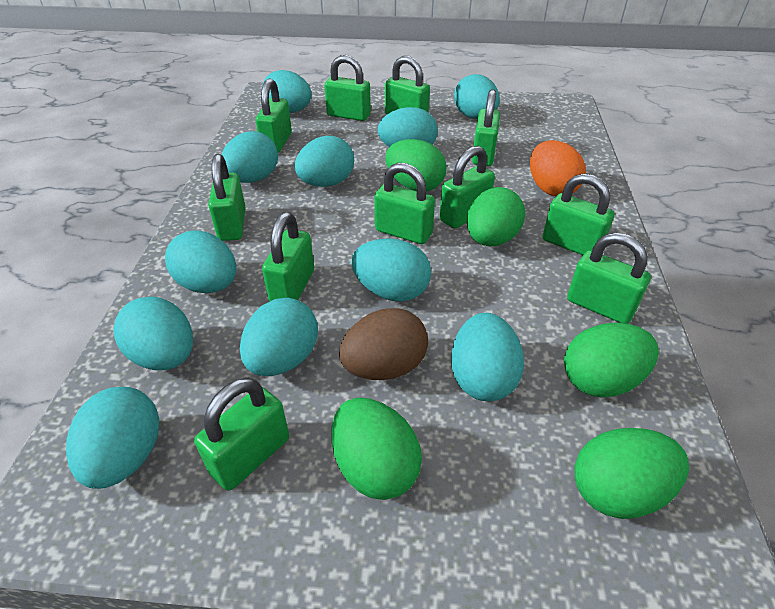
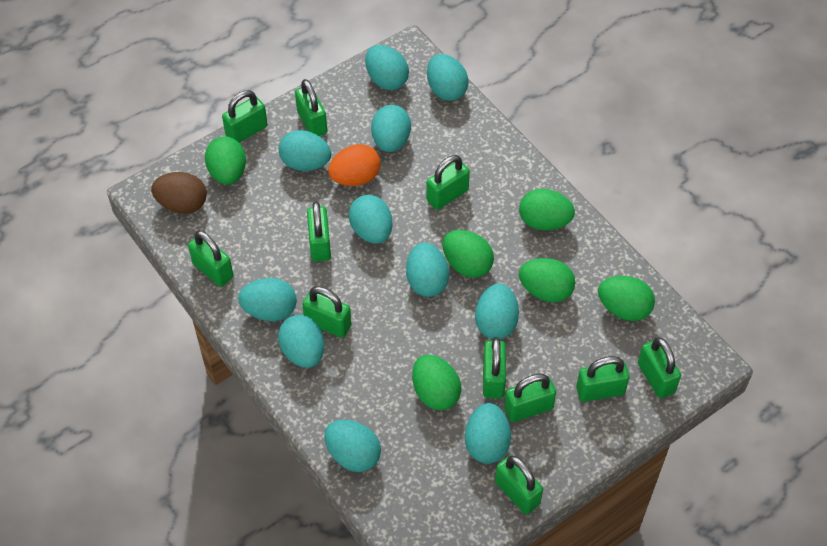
green egg: 5 -> 6

